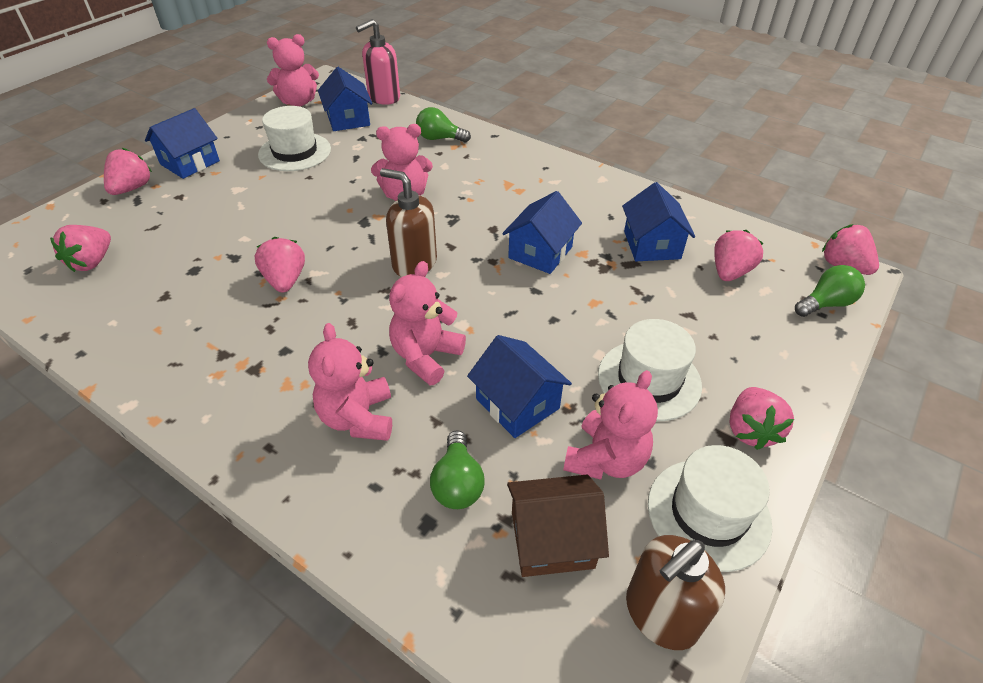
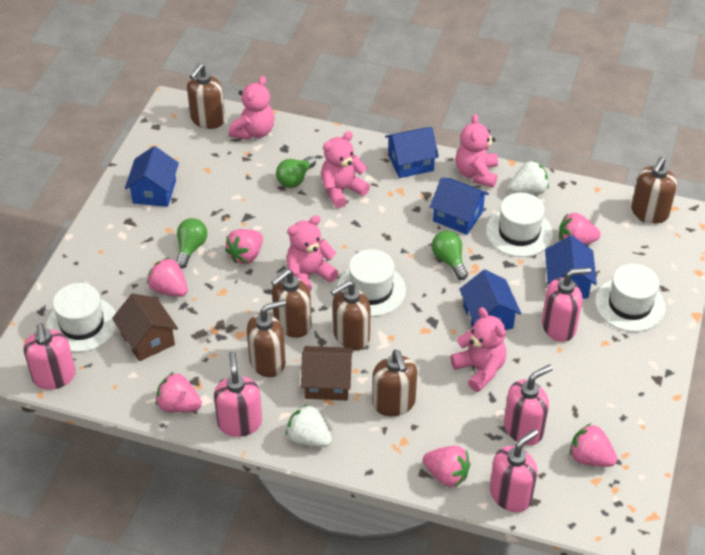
brown house: 1 -> 2
brown soap dispenser: 2 -> 6
pink soap dispenser: 1 -> 5
white hat: 3 -> 4
white strawberry: 0 -> 2

